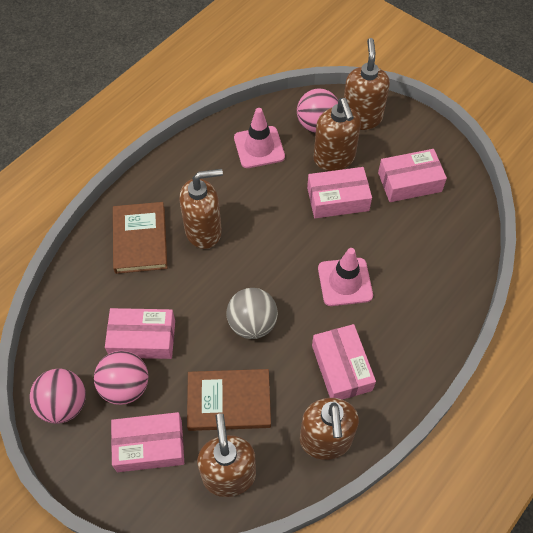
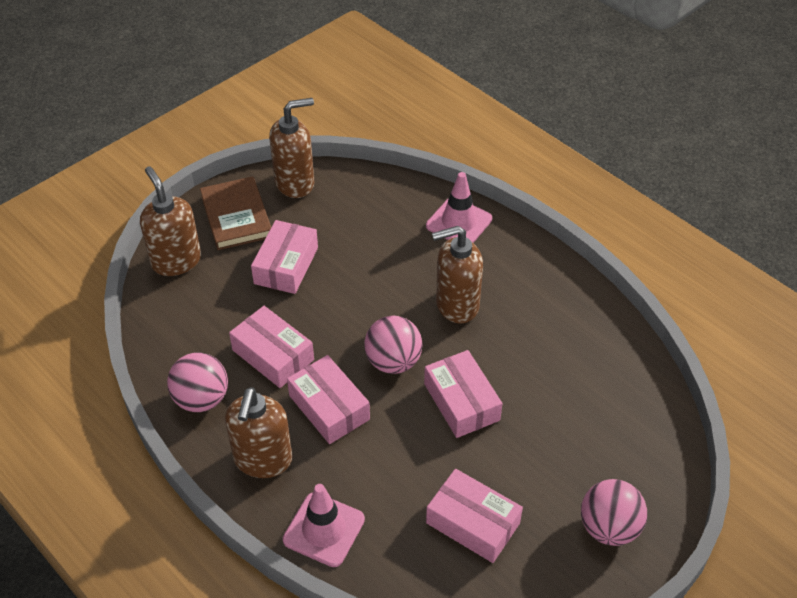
brown book: 2 -> 1
brown soap dispenser: 5 -> 4
grey ball: 1 -> 0

